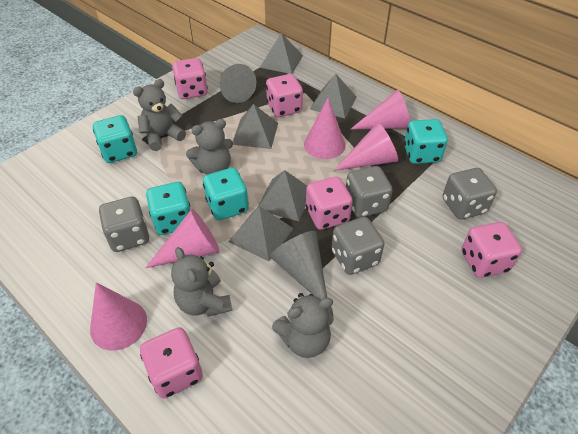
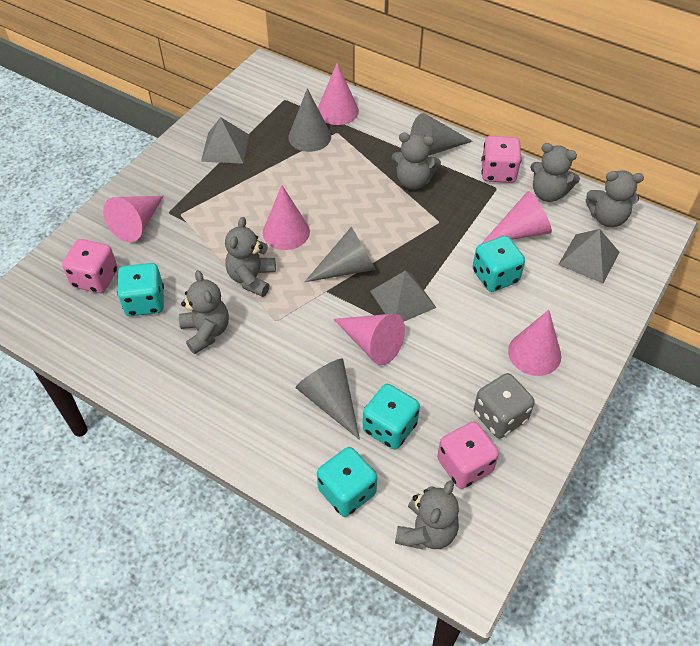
grey cone: 2 -> 4
grey dice: 4 -> 1
grey pyramid: 5 -> 3
grey teddy bear: 4 -> 6
pink cone: 5 -> 6
pink dice: 5 -> 3

